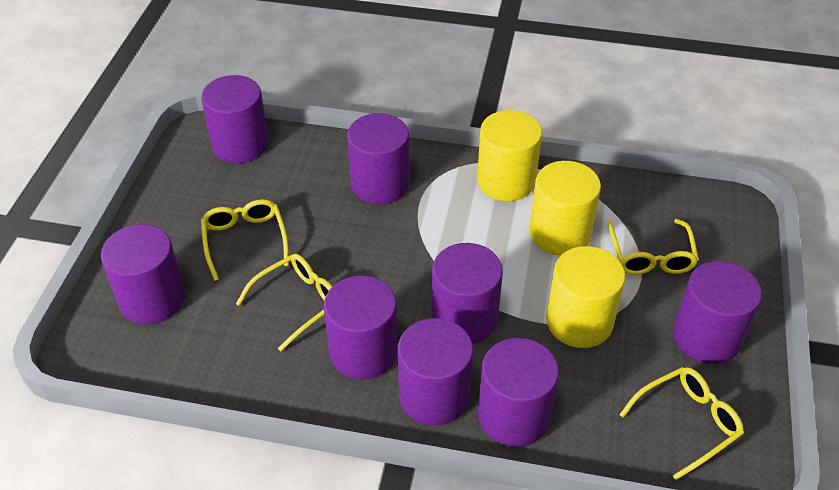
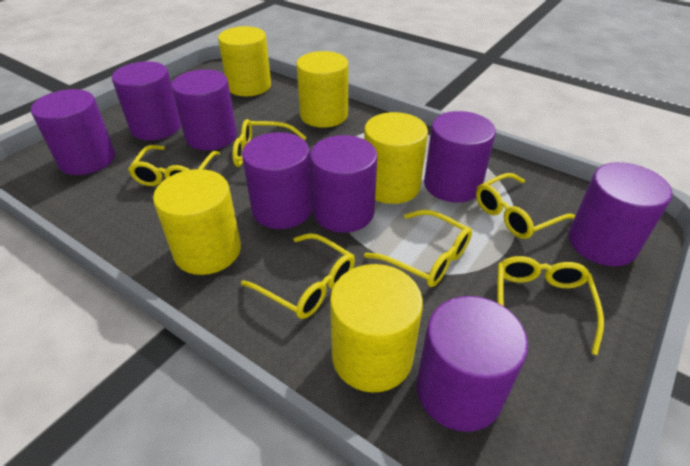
yellow cylinder: 3 -> 5
yellow glasses: 4 -> 6

